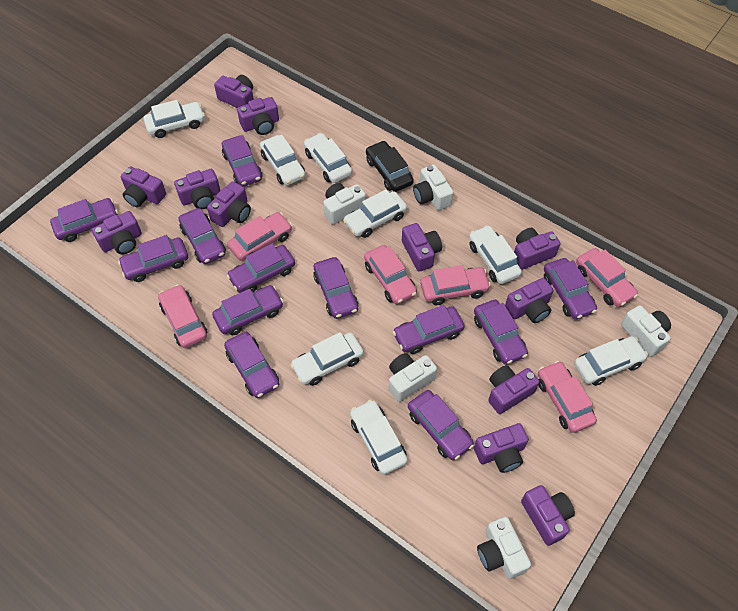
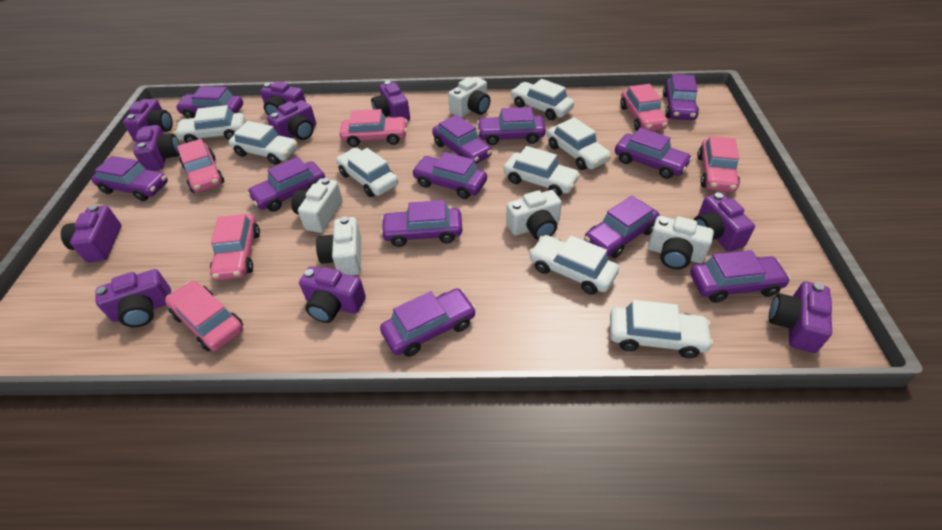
black car: 1 -> 0
purple camera: 12 -> 10

